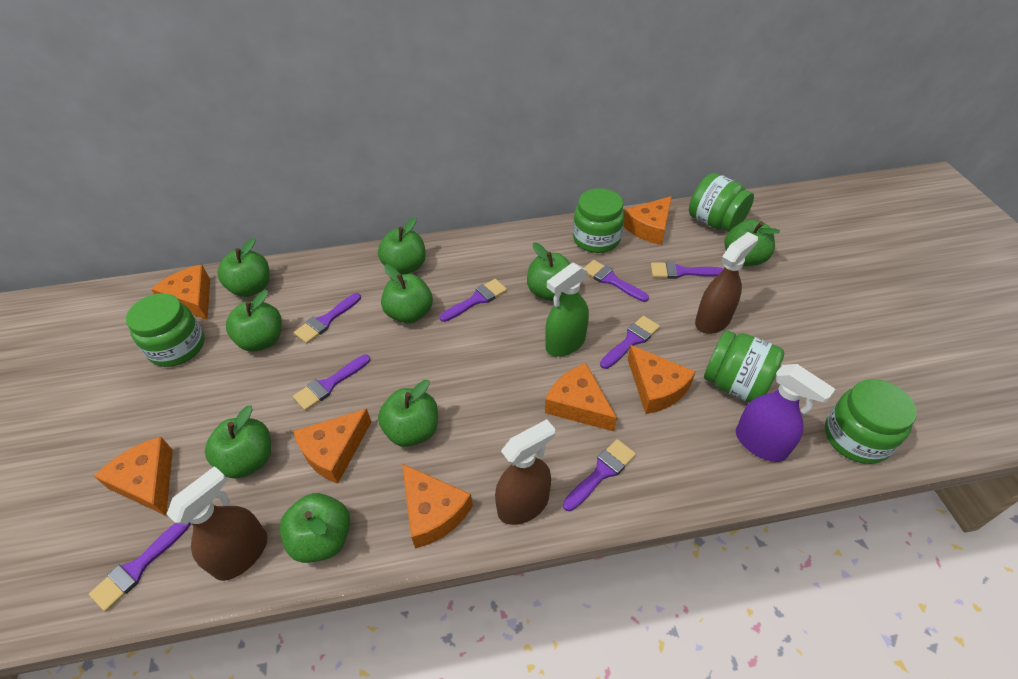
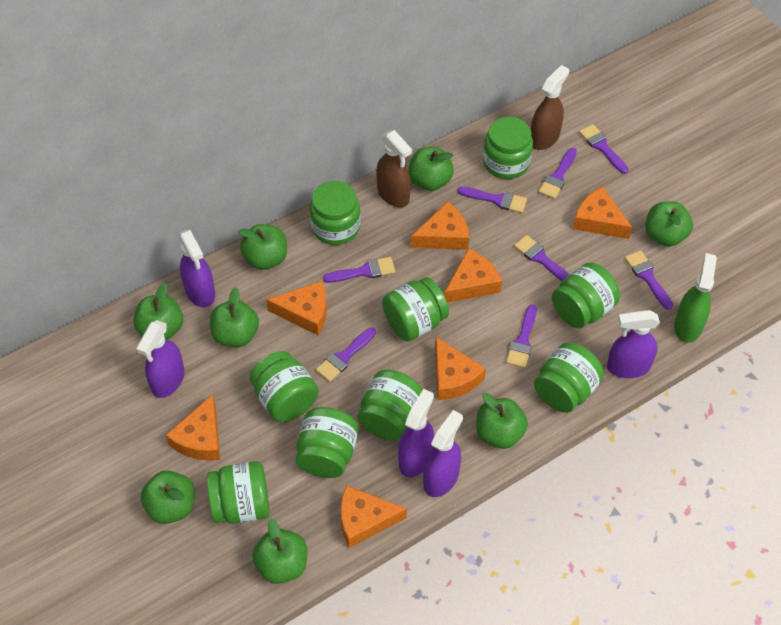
brown spray bottle: 3 -> 2
green apple: 9 -> 8
green jar: 5 -> 9
purple spray bottle: 1 -> 5

